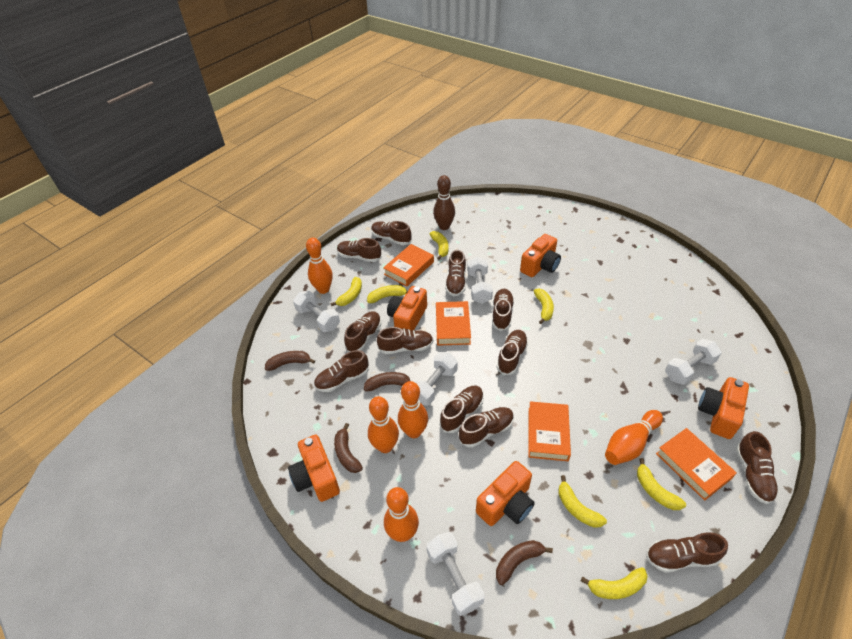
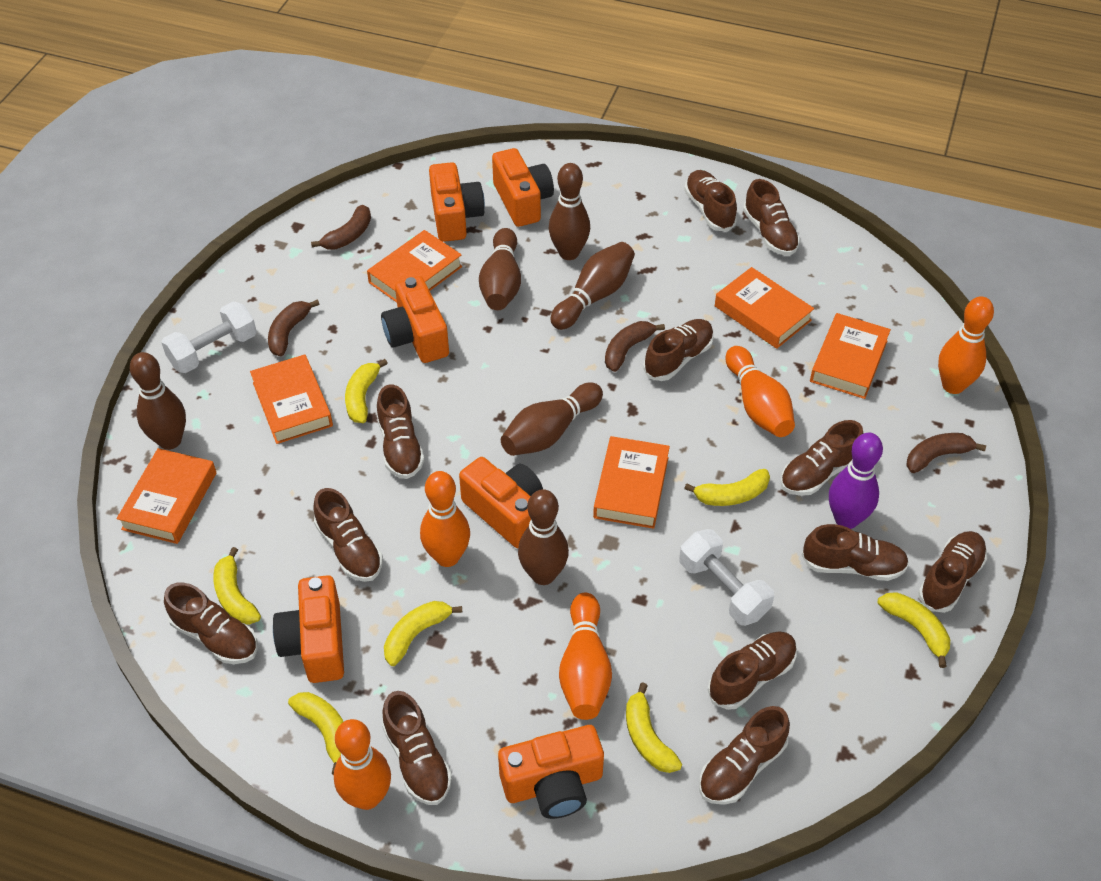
brown bowling pin: 1 -> 6
orange book: 4 -> 6
orange camera: 5 -> 6
purple bowling pin: 0 -> 1
white dumbbell: 5 -> 2

